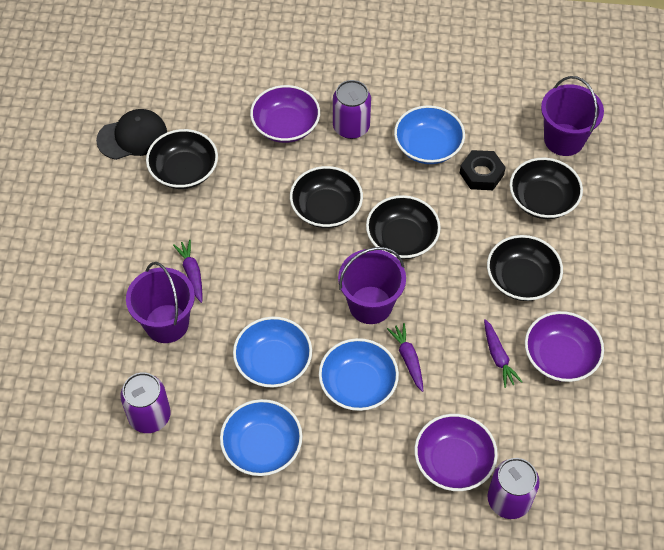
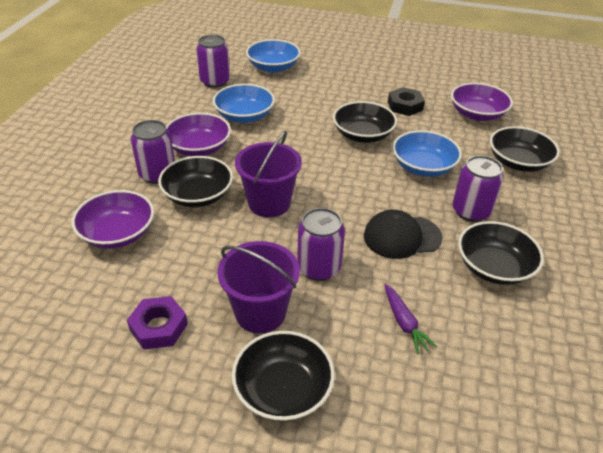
blue bowl: 4 -> 3
purple bucket: 3 -> 2
purple can: 3 -> 4
purple carrot: 3 -> 1
purple nut: 0 -> 1

